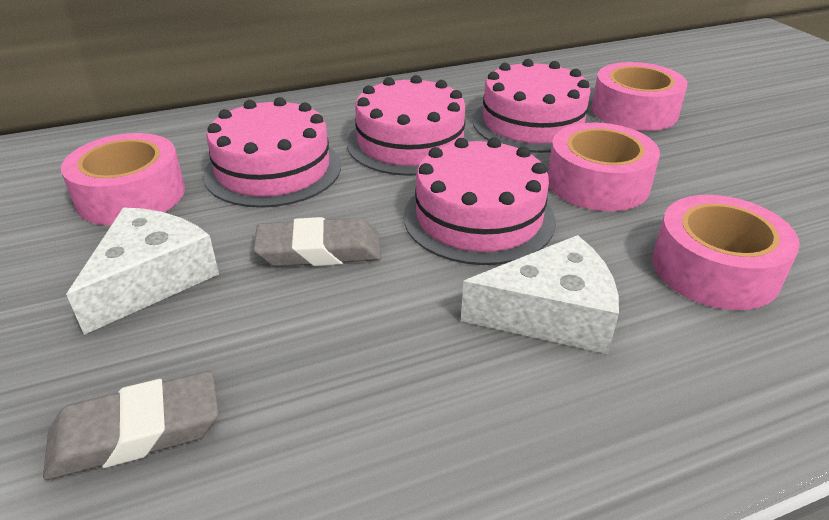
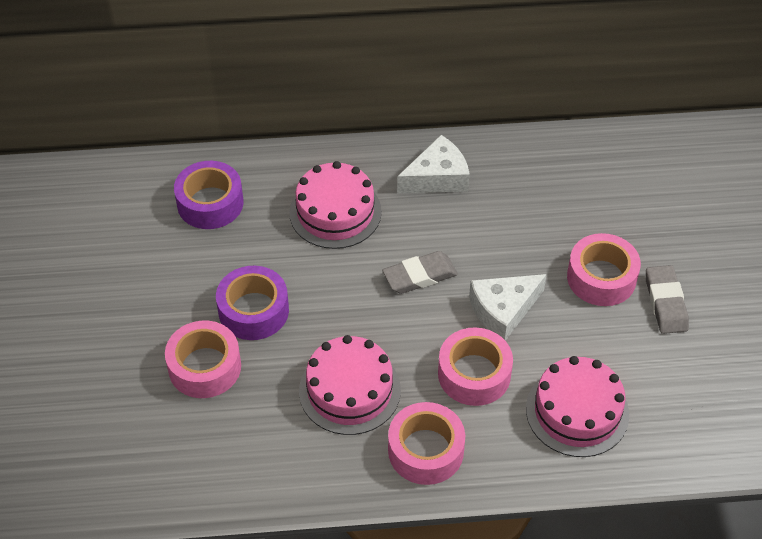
pink cake: 4 -> 3
purple tape: 0 -> 2

